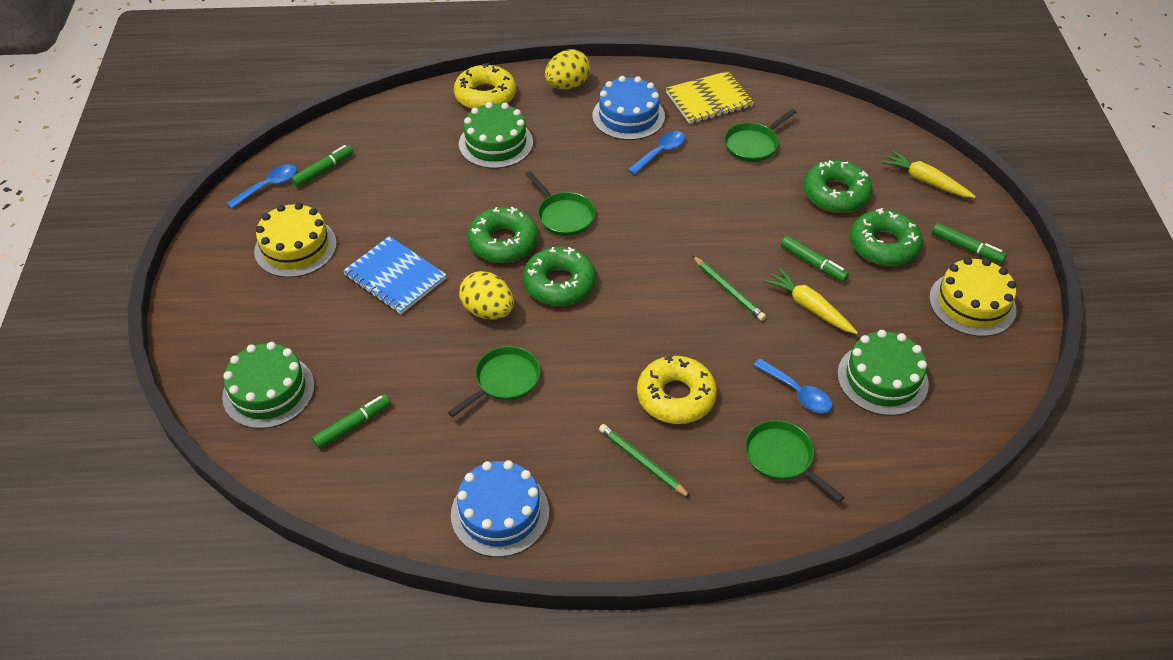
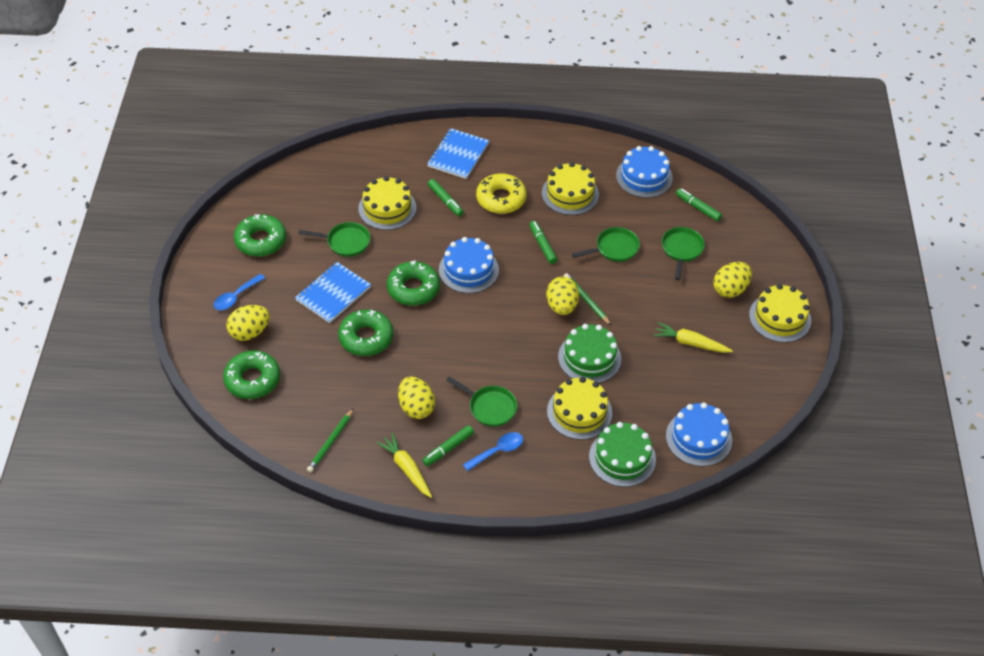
blue cake: 2 -> 3
blue notebook: 1 -> 2
blue spoon: 3 -> 2
green cake: 3 -> 2
yellow cake: 2 -> 4
yellow donut: 2 -> 1
yellow egg: 2 -> 4
yellow notebook: 1 -> 0

